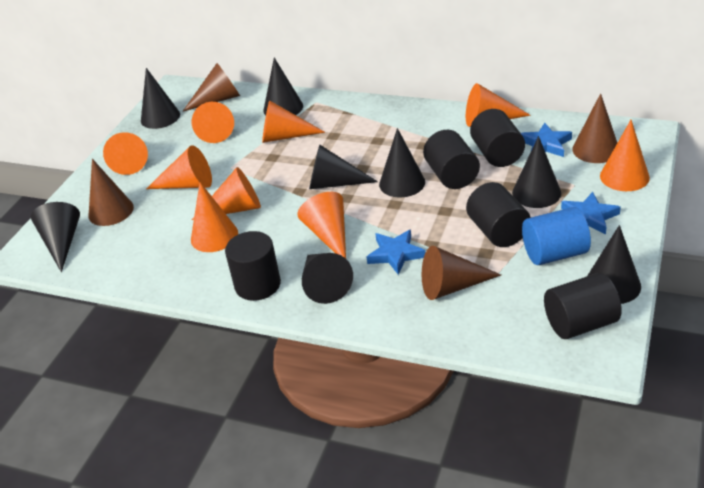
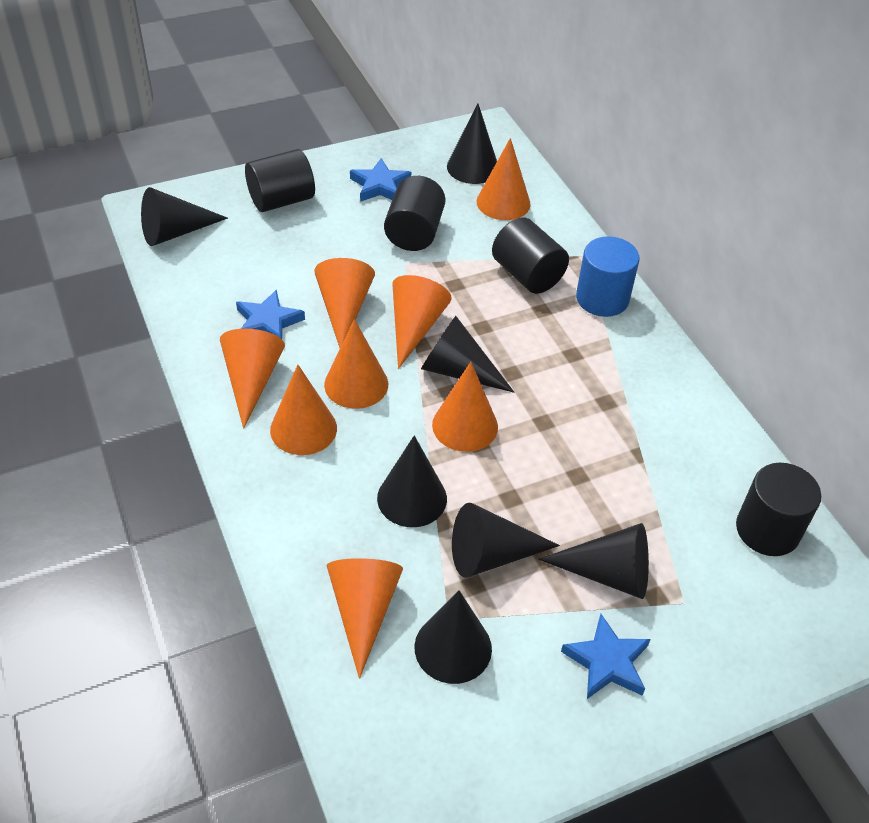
black cone: 8 -> 7
black cylinder: 5 -> 4
brown cone: 4 -> 0
orange cone: 9 -> 8

